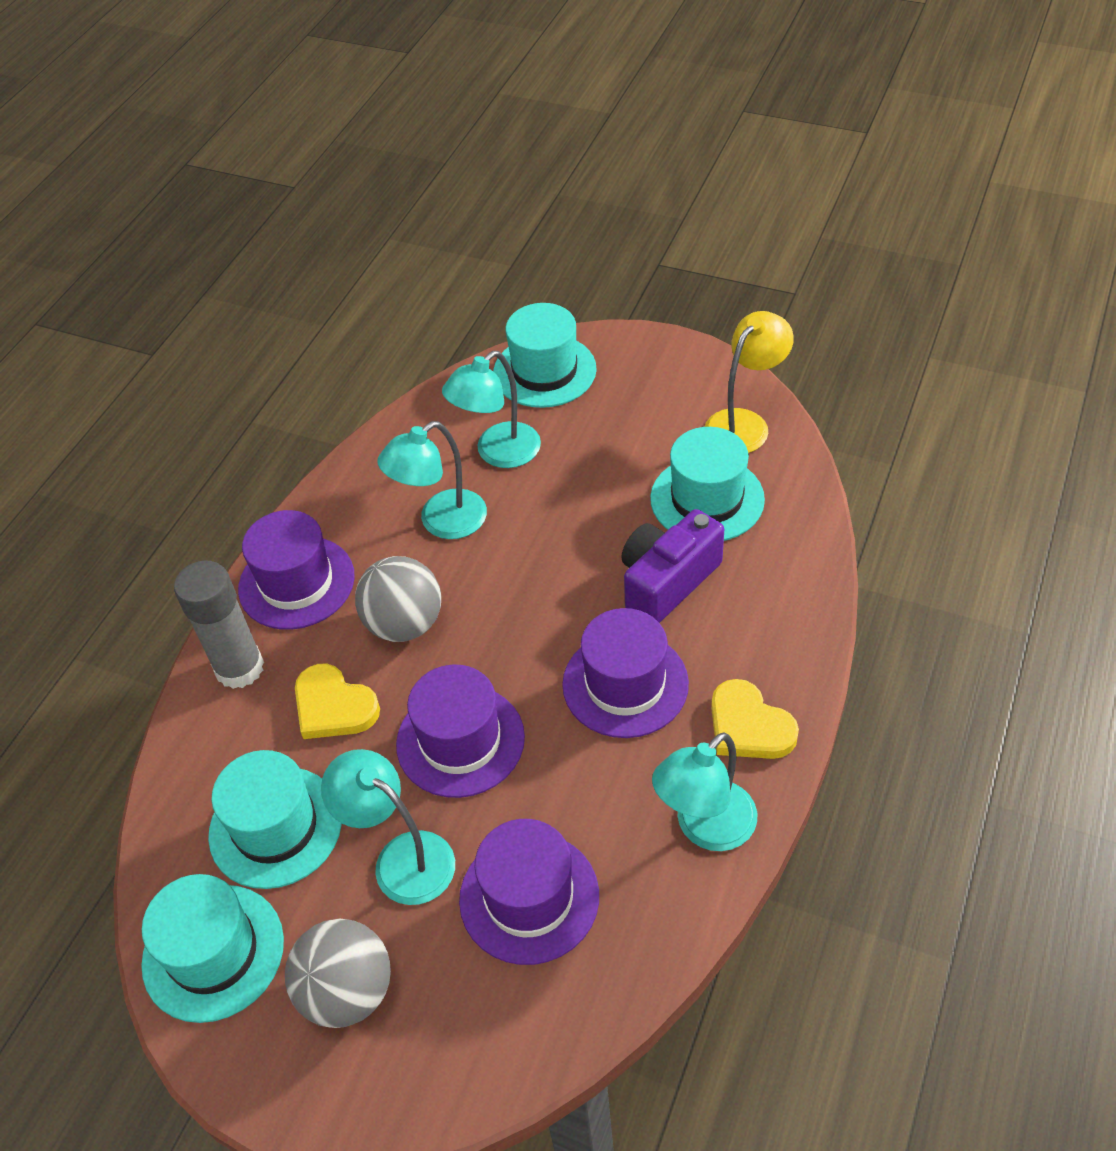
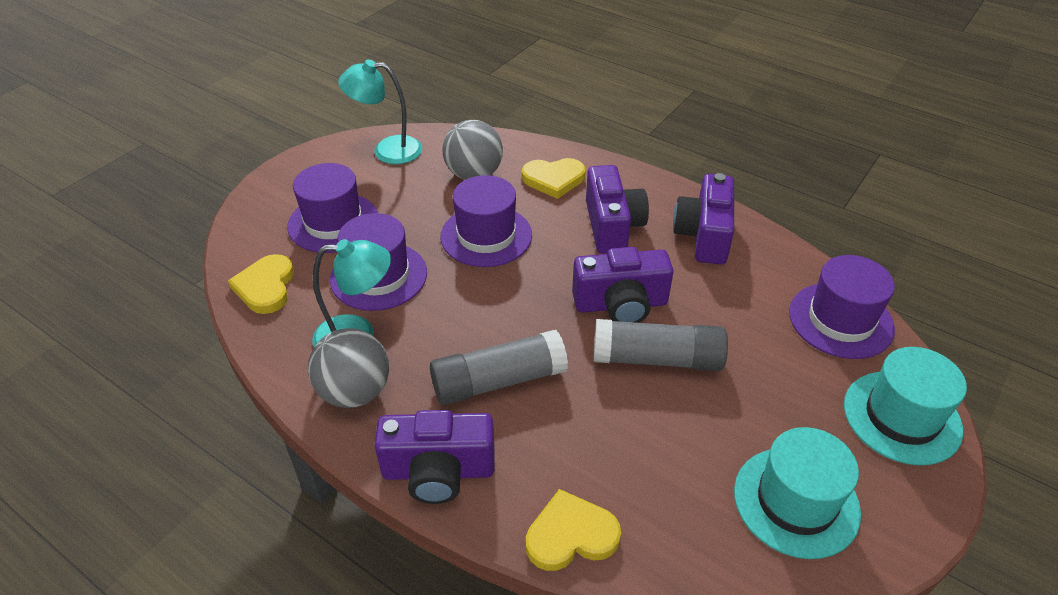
grey glue stick: 1 -> 2
purple camera: 1 -> 4
turquoise hat: 4 -> 2
turquoise lamp: 4 -> 2
yellow heart: 2 -> 3
yellow lamp: 1 -> 0

